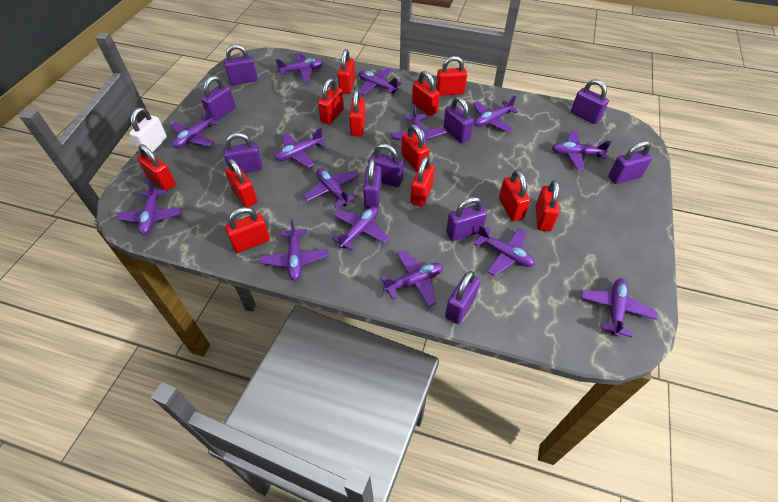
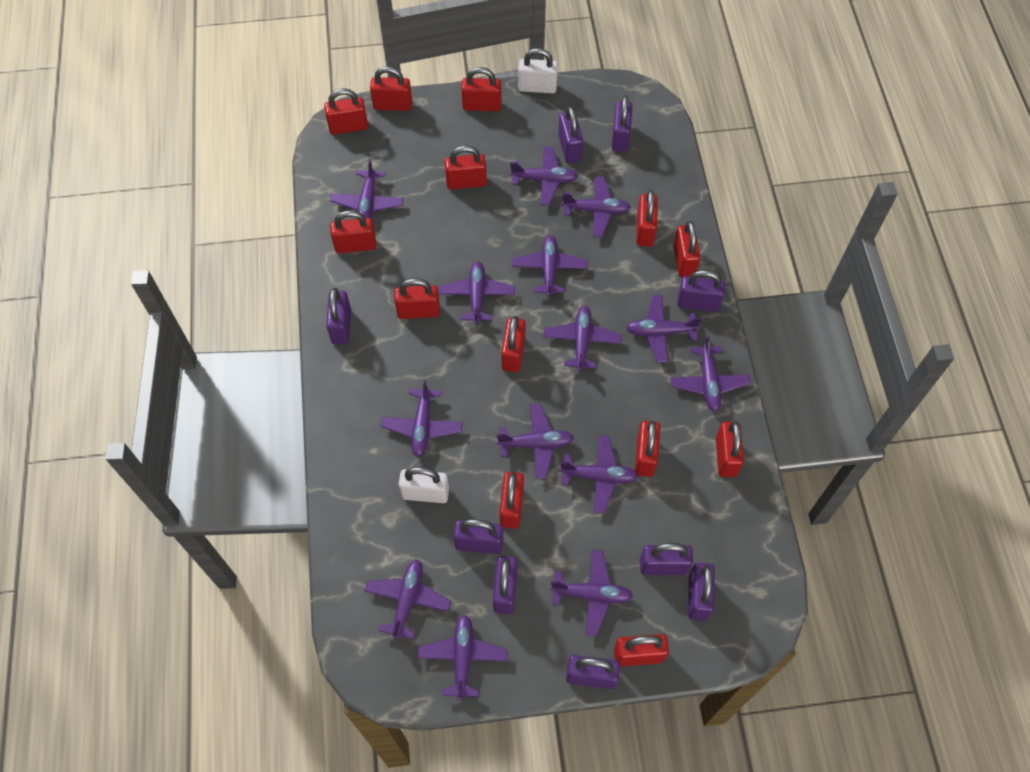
purple padlock: 10 -> 9
red padlock: 12 -> 13
white padlock: 1 -> 2

